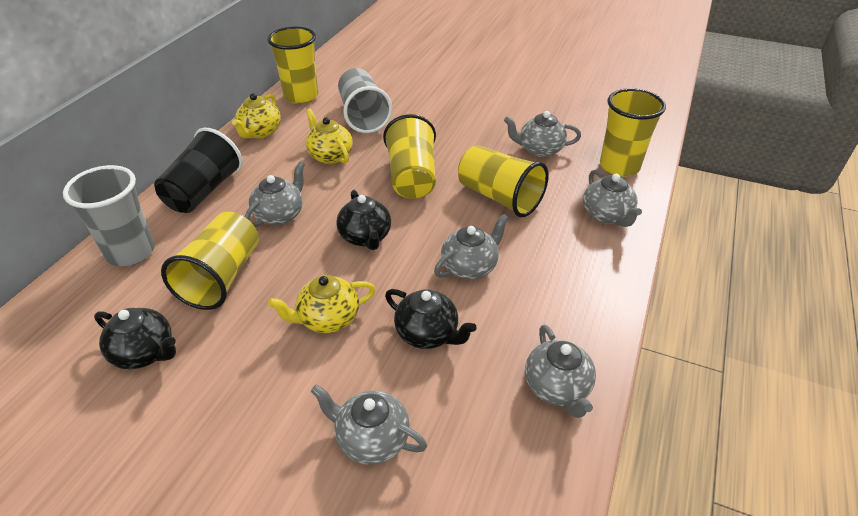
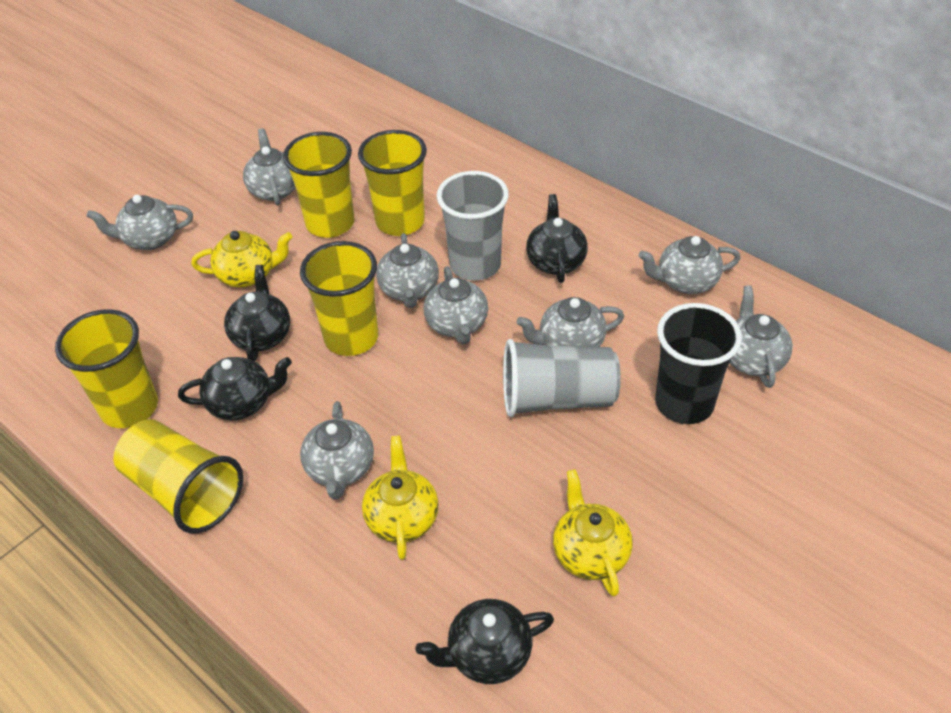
black teapot: 3 -> 4
grey teapot: 6 -> 8

